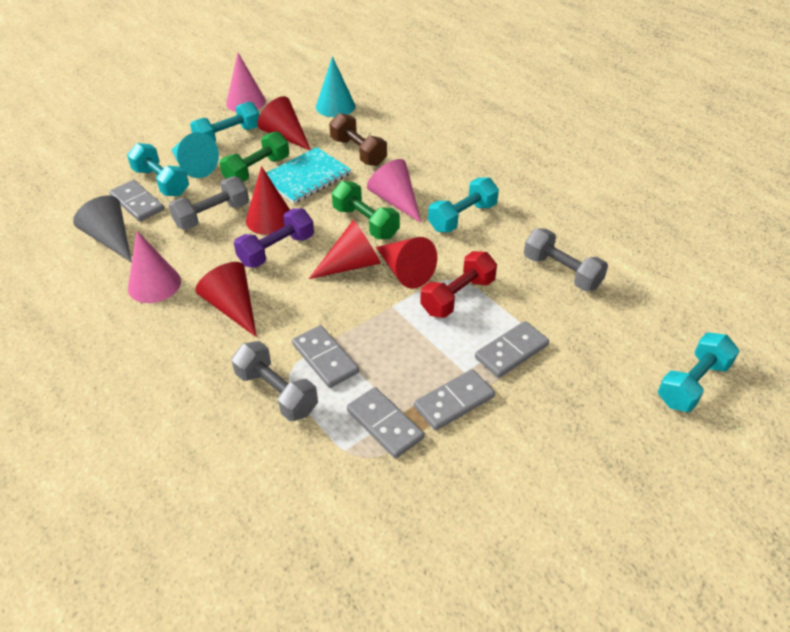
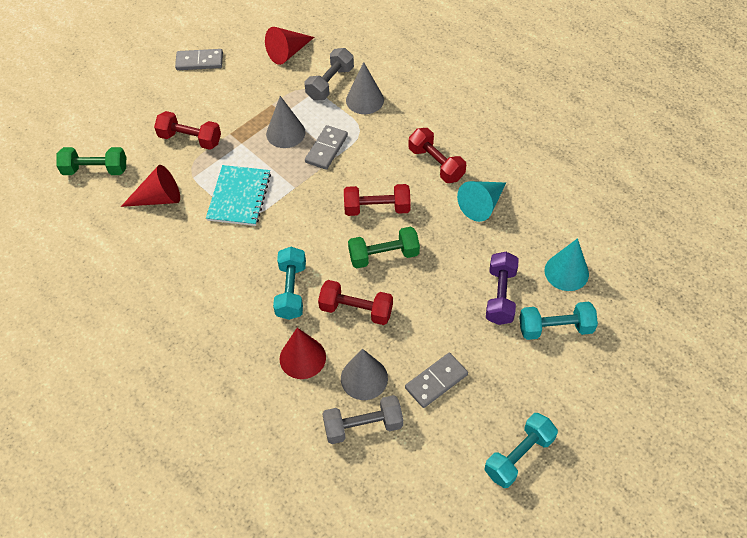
brown dumbbell: 1 -> 0
grey cone: 1 -> 3
grey domino: 5 -> 3
grey dumbbell: 3 -> 2
pink cone: 3 -> 0
red cone: 5 -> 3
red dumbbell: 1 -> 4
turquoise dumbbell: 4 -> 3

